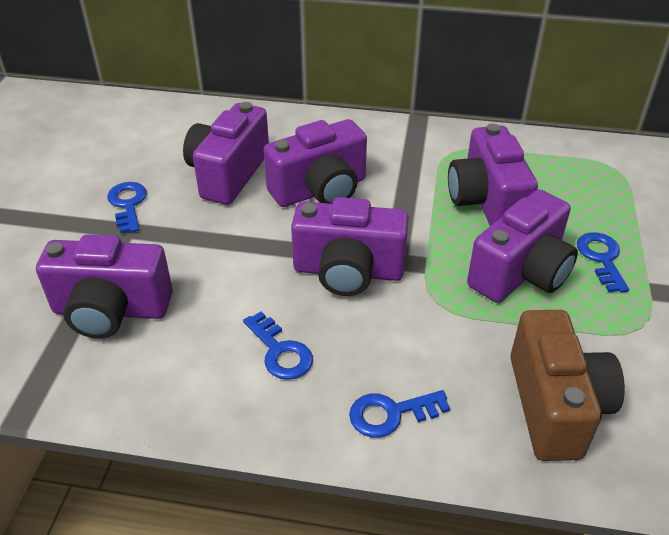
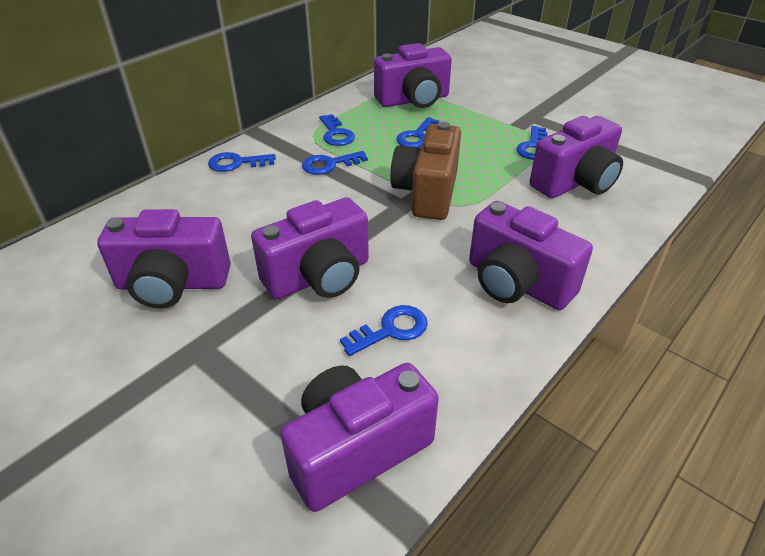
blue key: 4 -> 6

